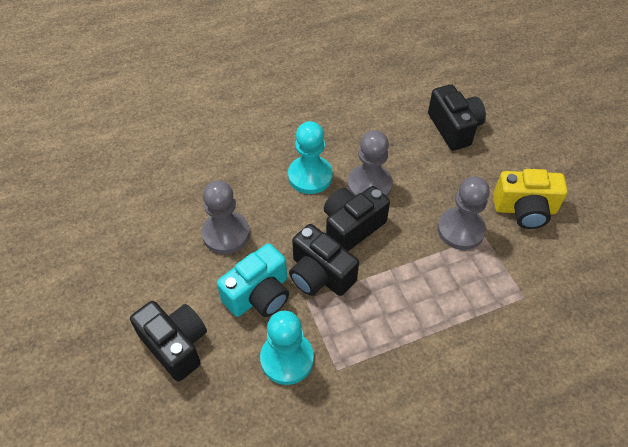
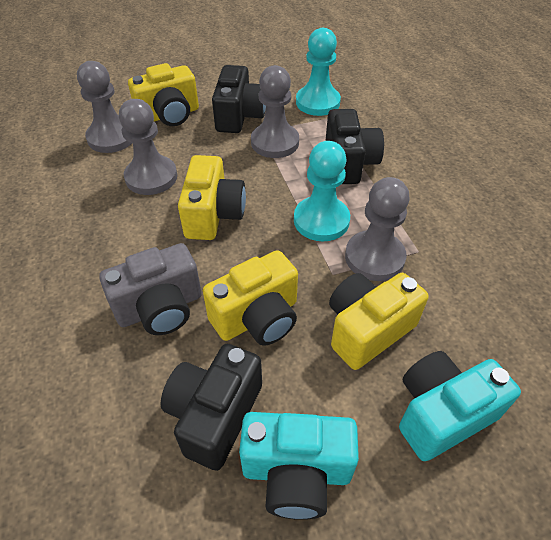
black camera: 4 -> 3
grey camera: 0 -> 1
grey pawn: 3 -> 4
turquoise camera: 1 -> 2
yellow camera: 1 -> 4

